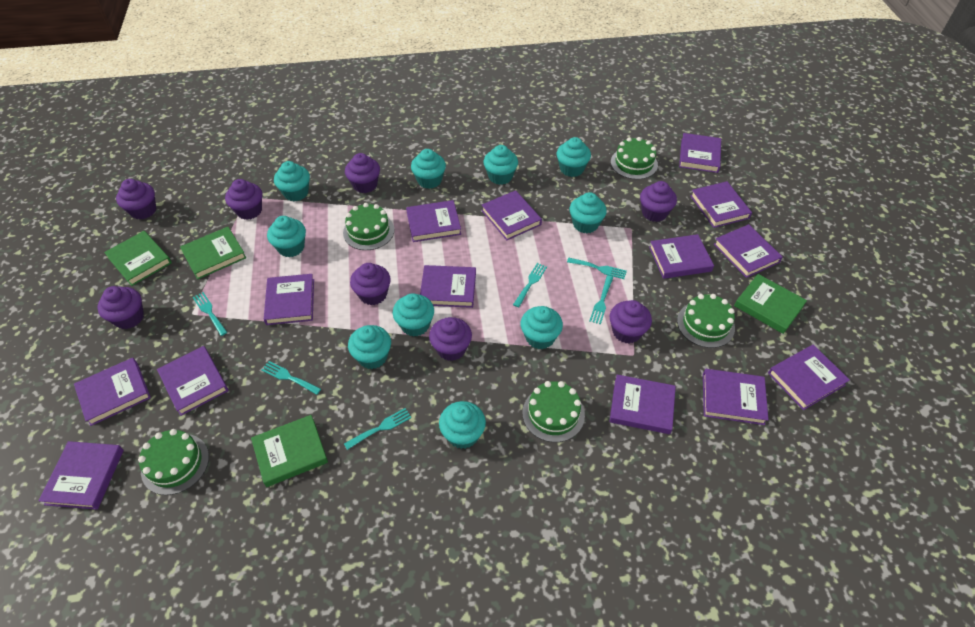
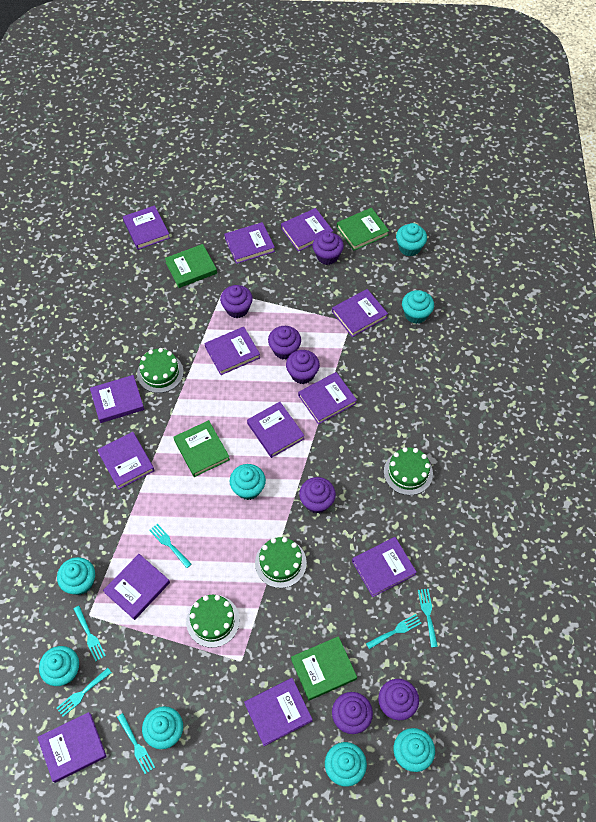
green cake: 5 -> 4
purple book: 14 -> 13
purple cupcake: 8 -> 7
turquoise cupcake: 10 -> 8

